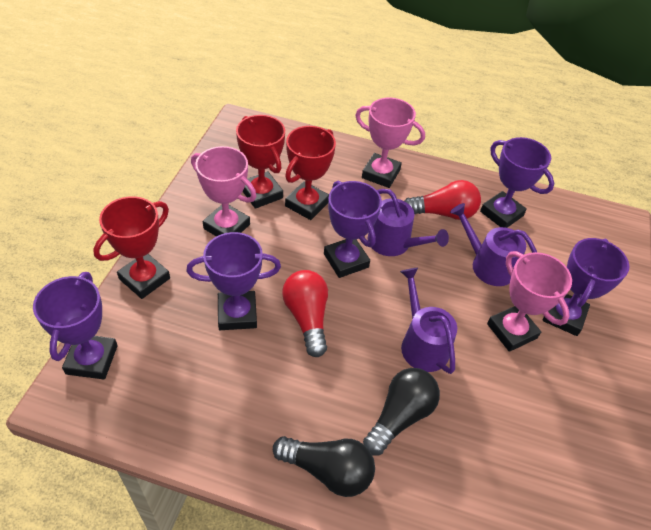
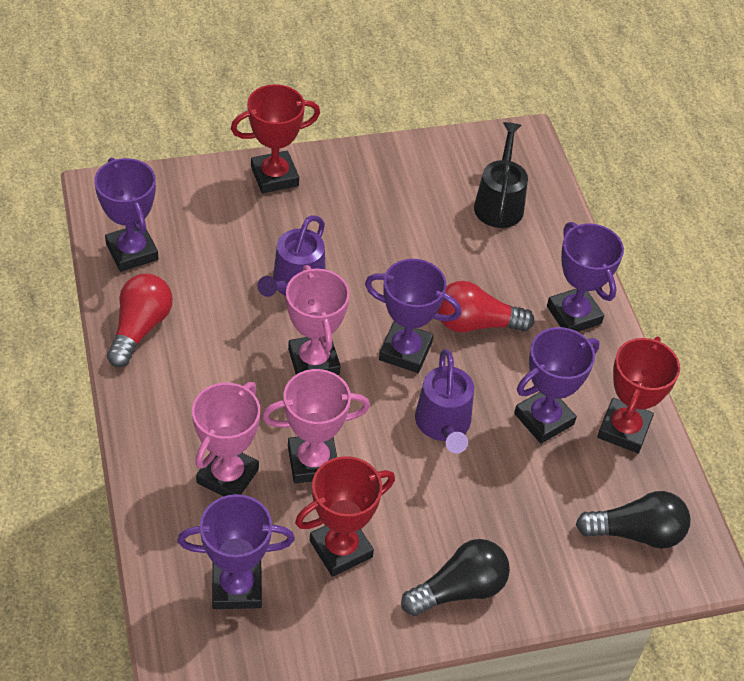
black watering can: 0 -> 1
purple watering can: 3 -> 2

